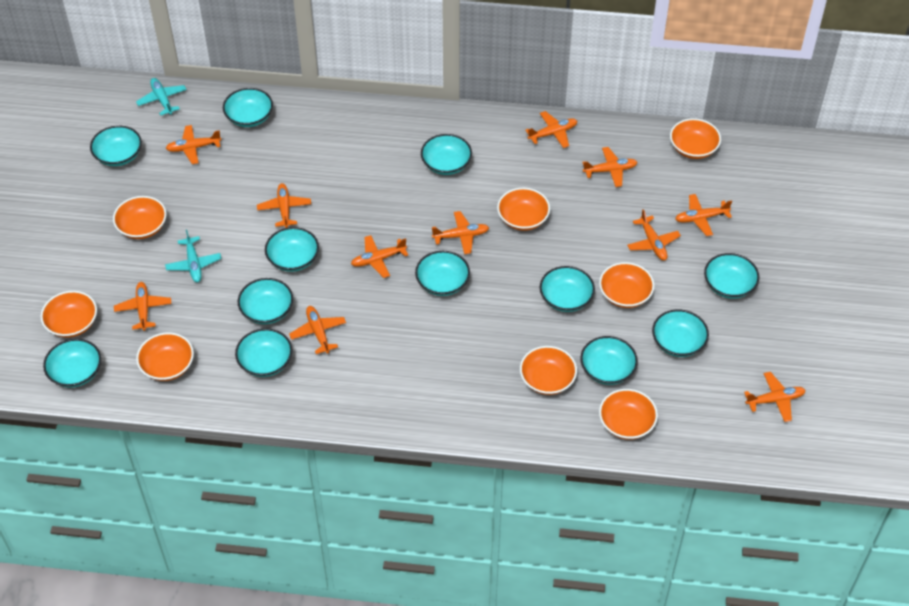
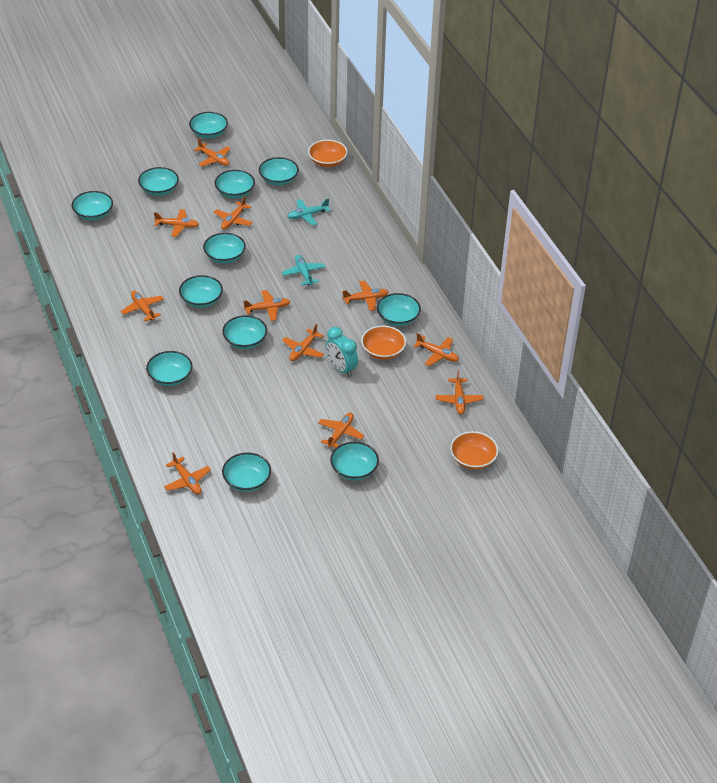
orange bowl: 8 -> 3
turquoise clock: 0 -> 1

